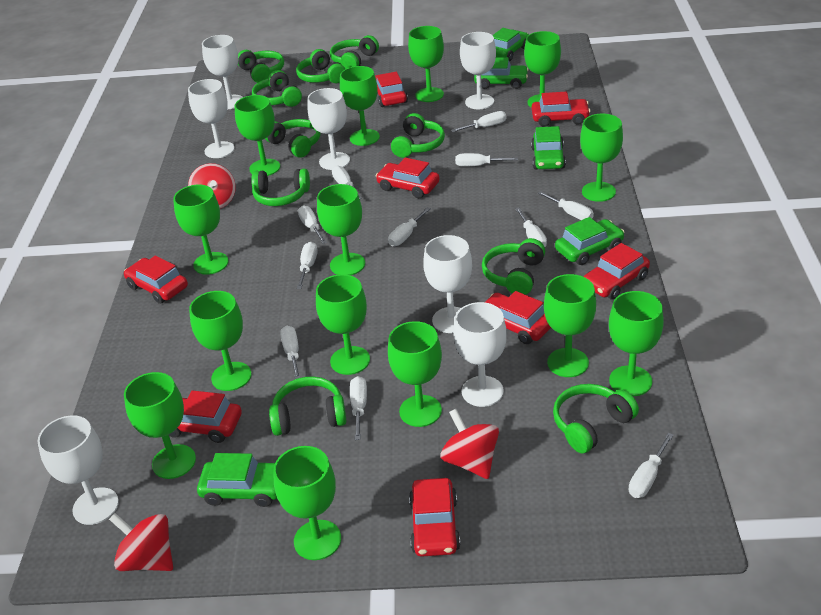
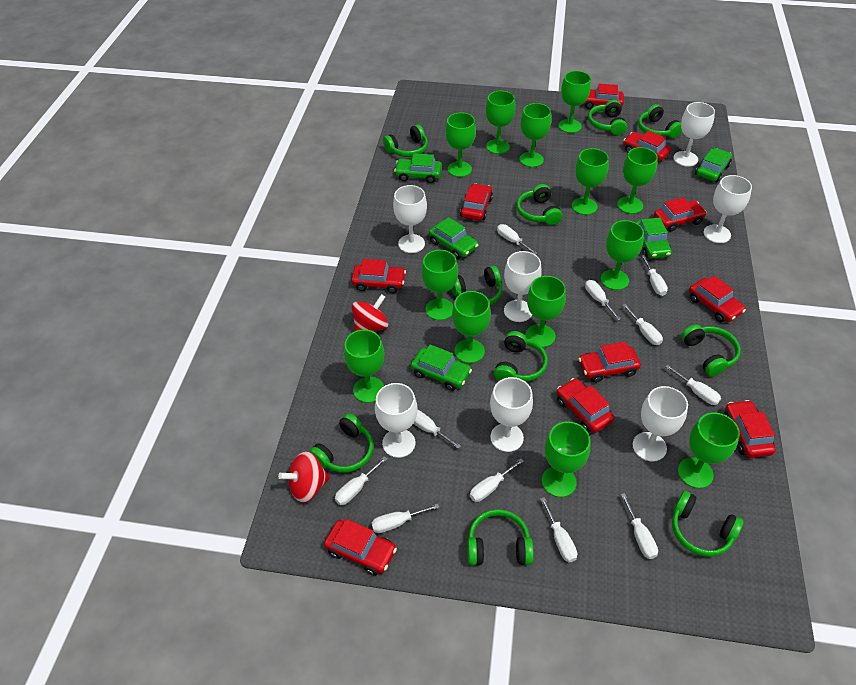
green goblet: 14 -> 13
red car: 8 -> 10
red spinning top: 3 -> 2

